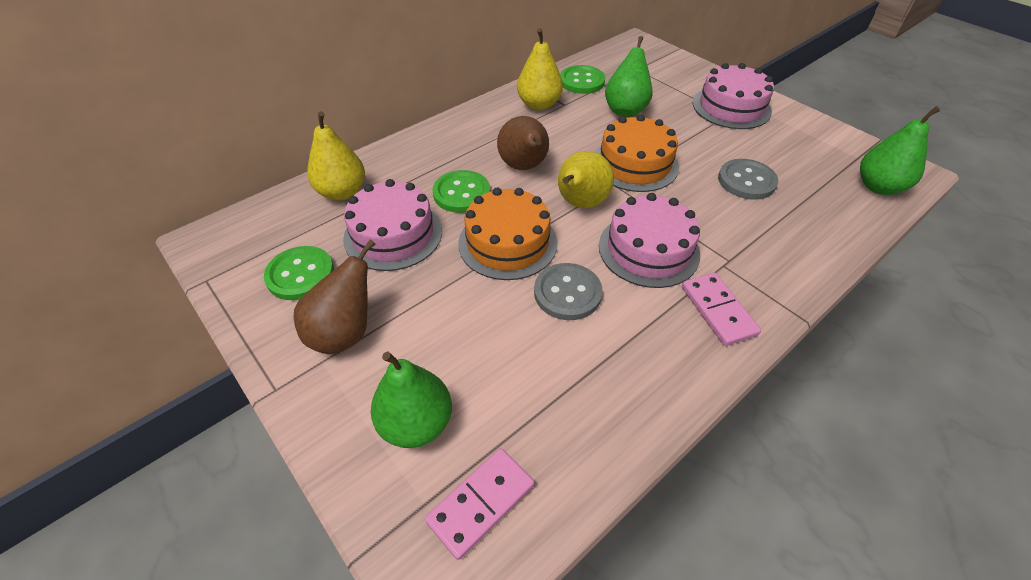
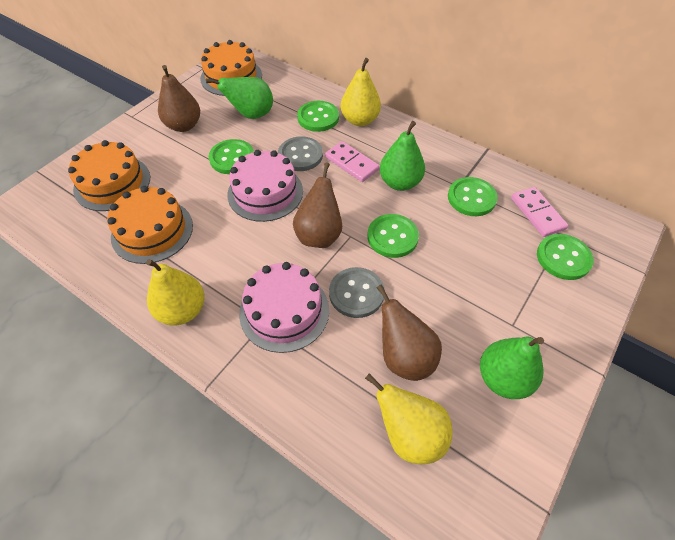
brown pear: 2 -> 3
green button: 3 -> 5
orange cake: 2 -> 3
pink cake: 3 -> 2

